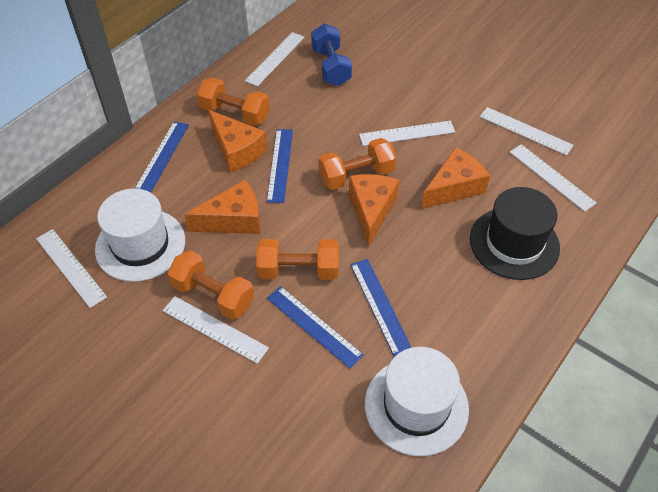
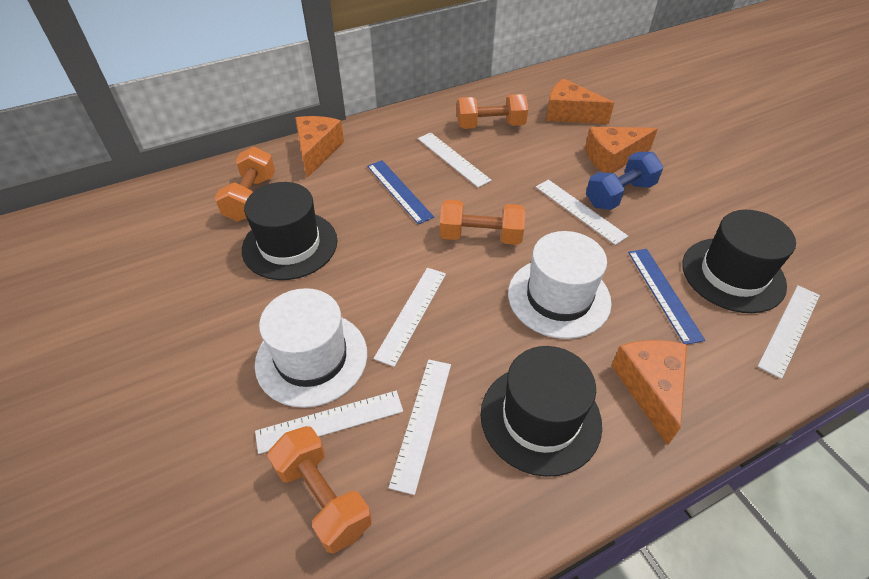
black hat: 1 -> 3
blue ruler: 4 -> 2

